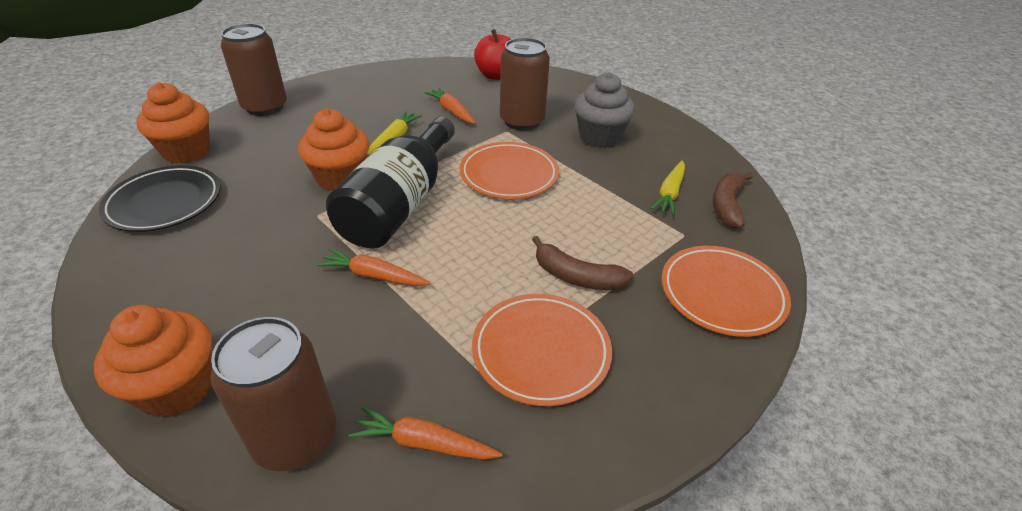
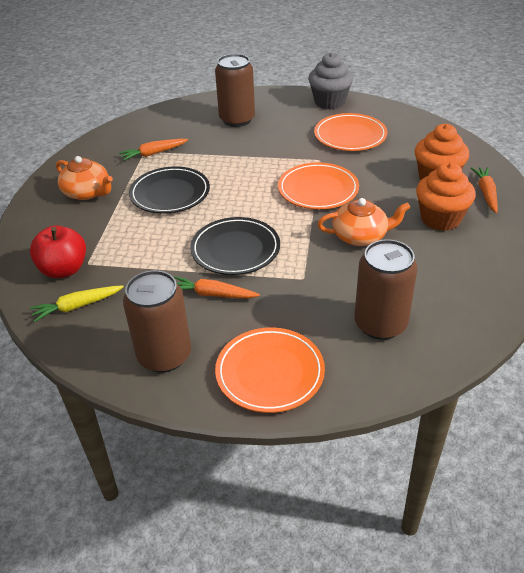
black bottle: 1 -> 0
black plate: 1 -> 2
brown banana: 2 -> 0
orange cupcake: 3 -> 2
orange teapot: 0 -> 2
yellow carrot: 2 -> 1

